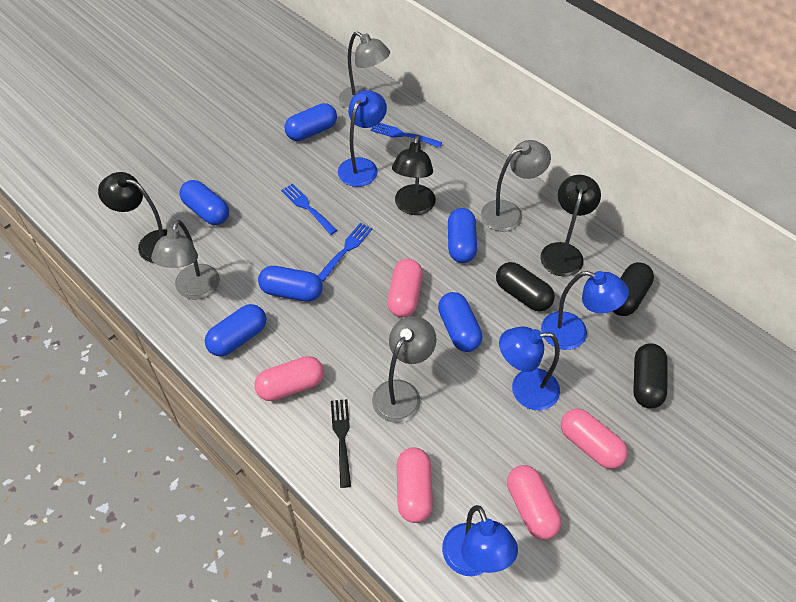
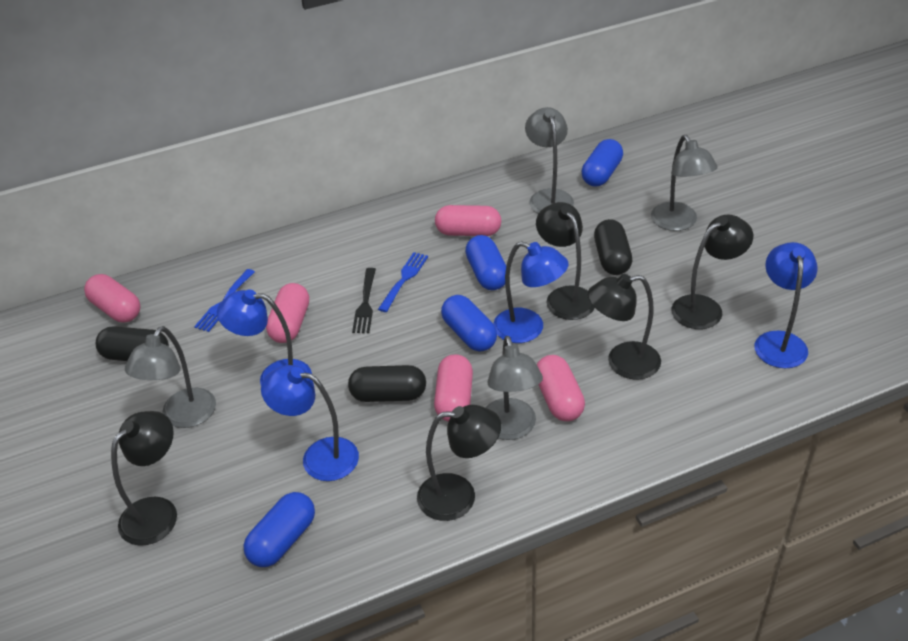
black lamp: 3 -> 5
blue capsule: 6 -> 4
blue fork: 3 -> 2

